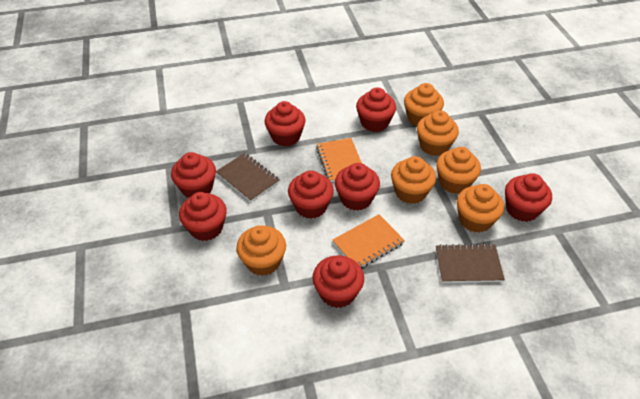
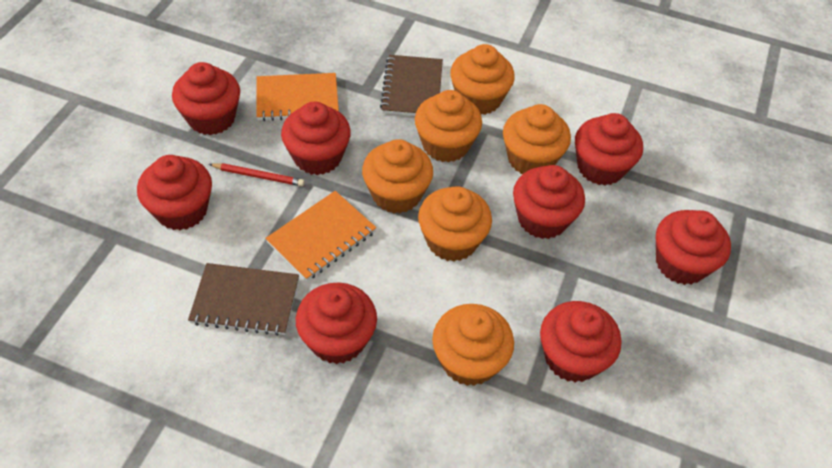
red pencil: 0 -> 1

